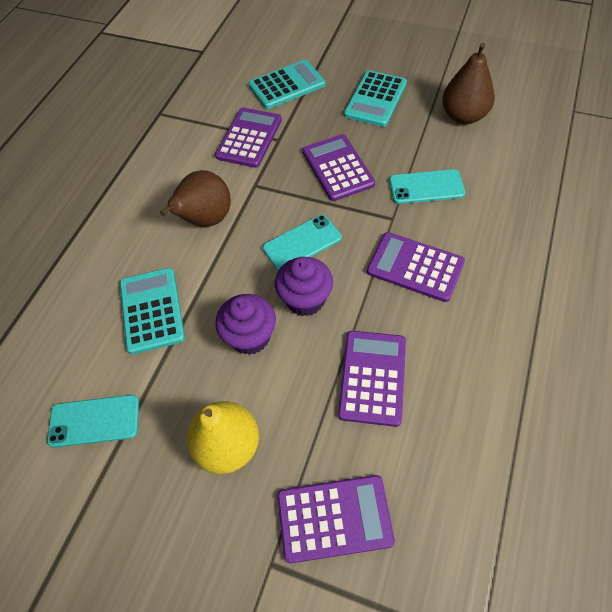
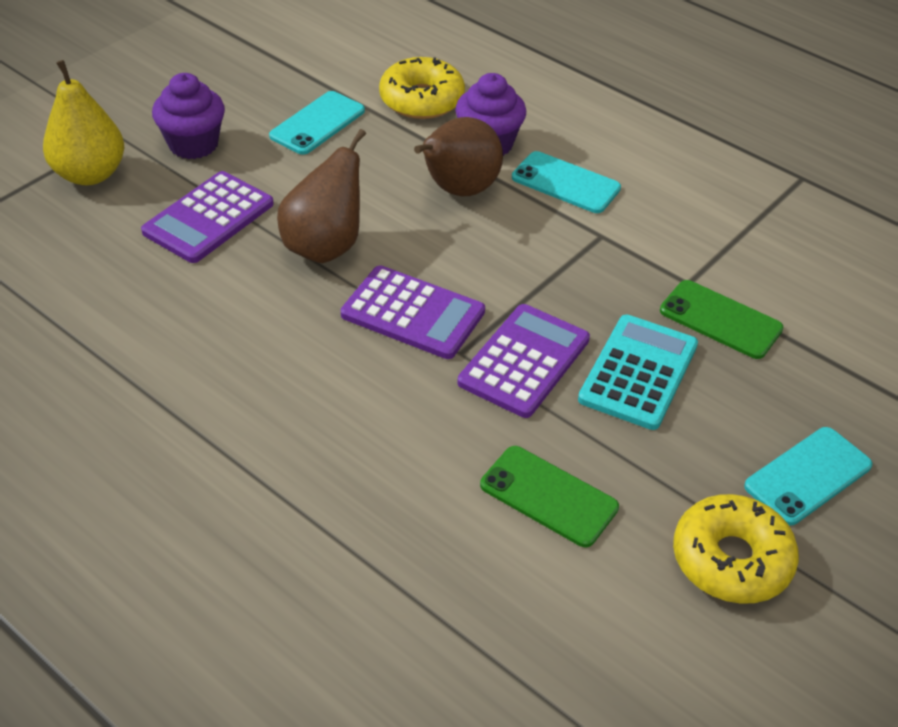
green phone: 0 -> 2
purple calculator: 5 -> 3
turquoise calculator: 3 -> 1
yellow donut: 0 -> 2

